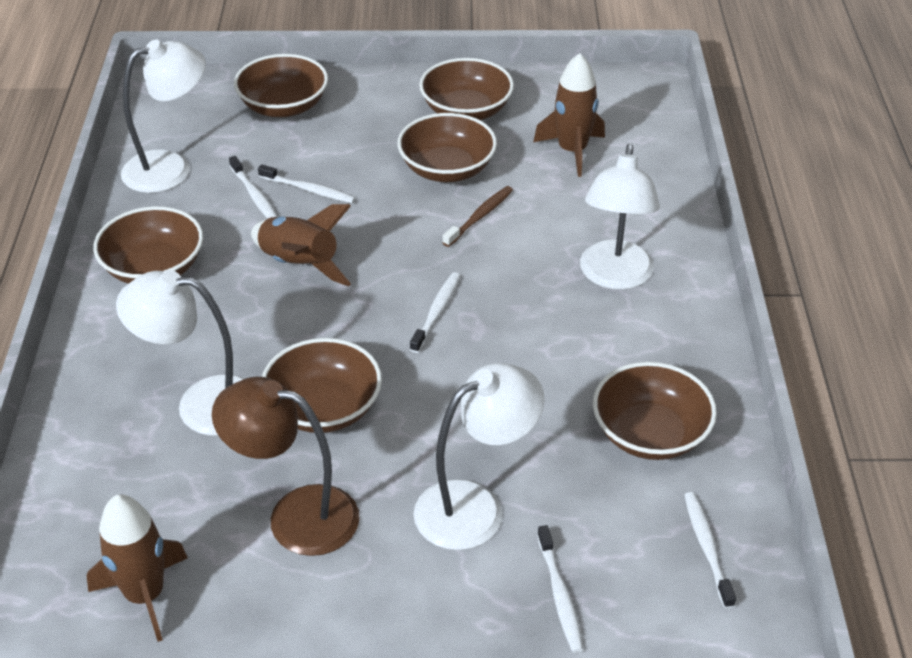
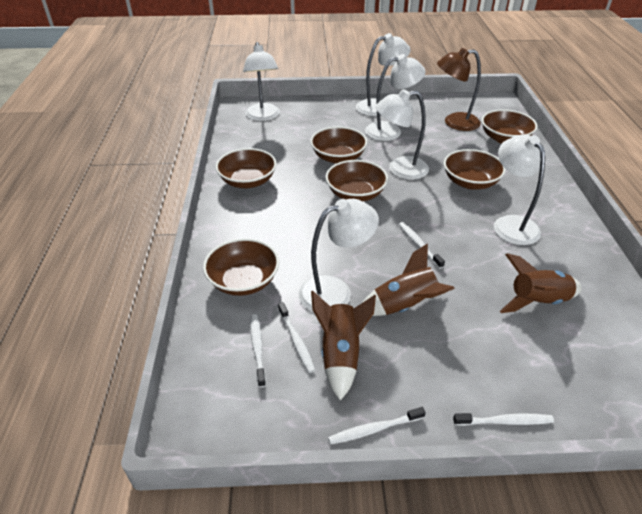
brown toothbrush: 1 -> 0
white lamp: 4 -> 6

